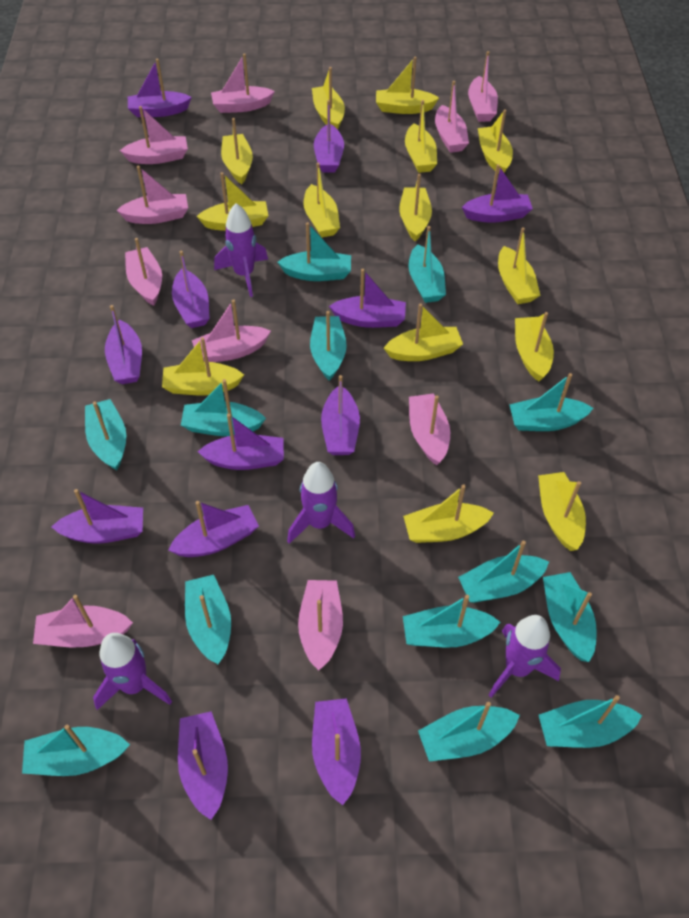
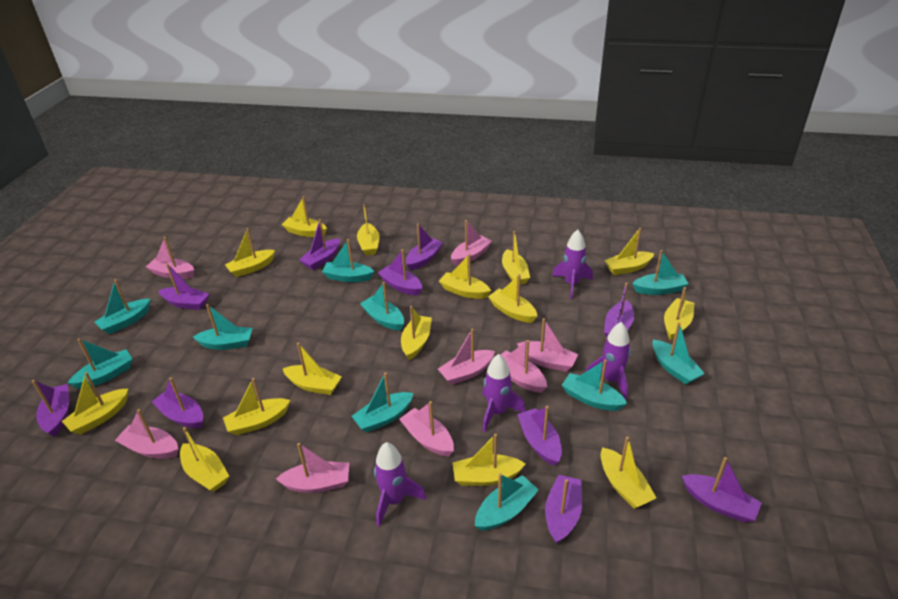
pink boat: 10 -> 8
purple boat: 12 -> 10
turquoise boat: 13 -> 10
yellow boat: 14 -> 15

